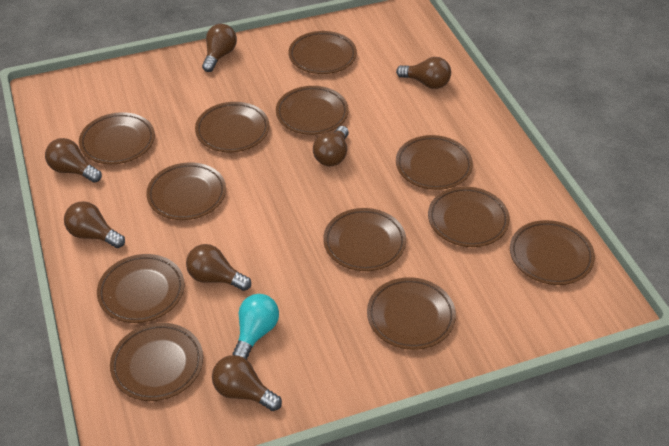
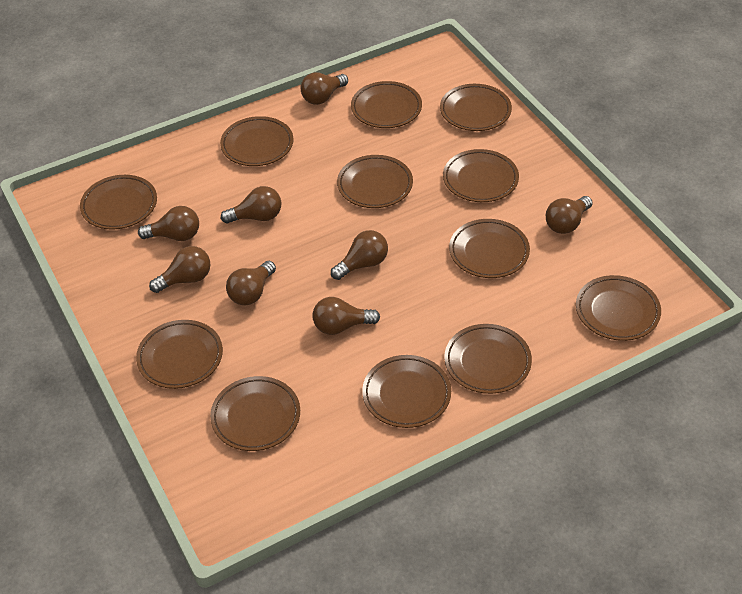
brown light bulb: 7 -> 8
turquoise light bulb: 1 -> 0

